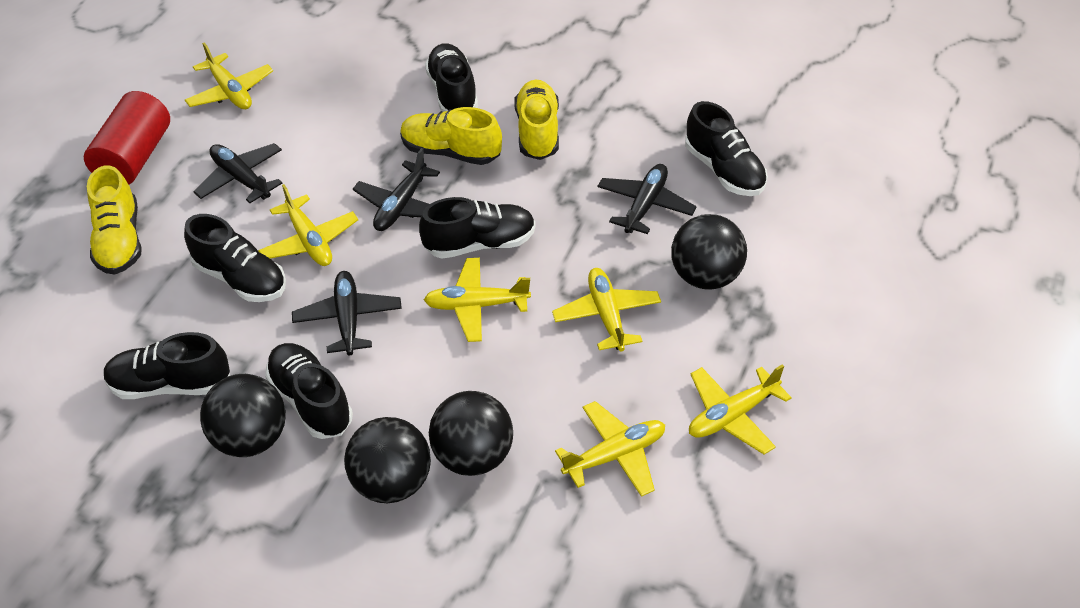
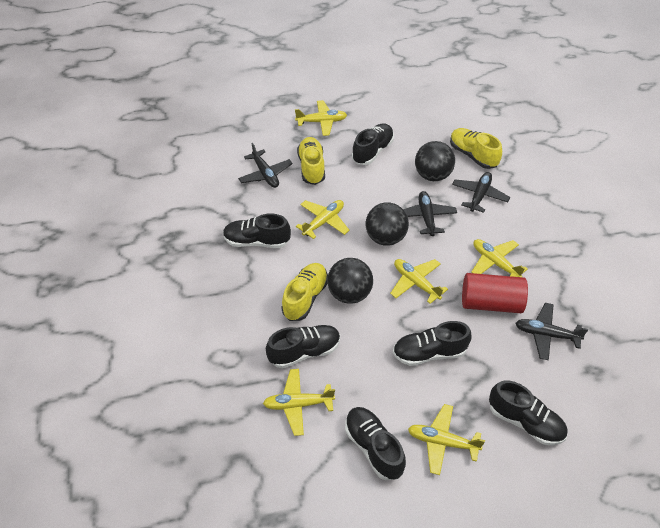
black ball: 4 -> 3

